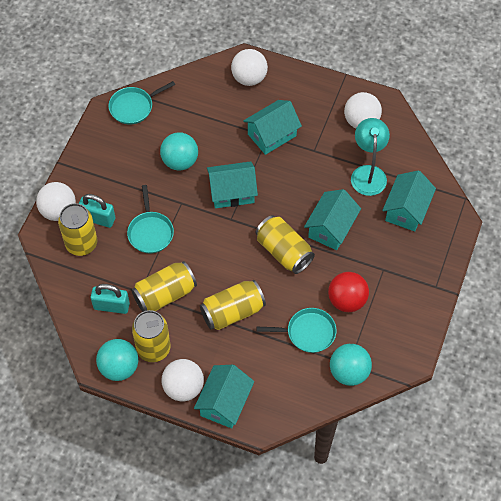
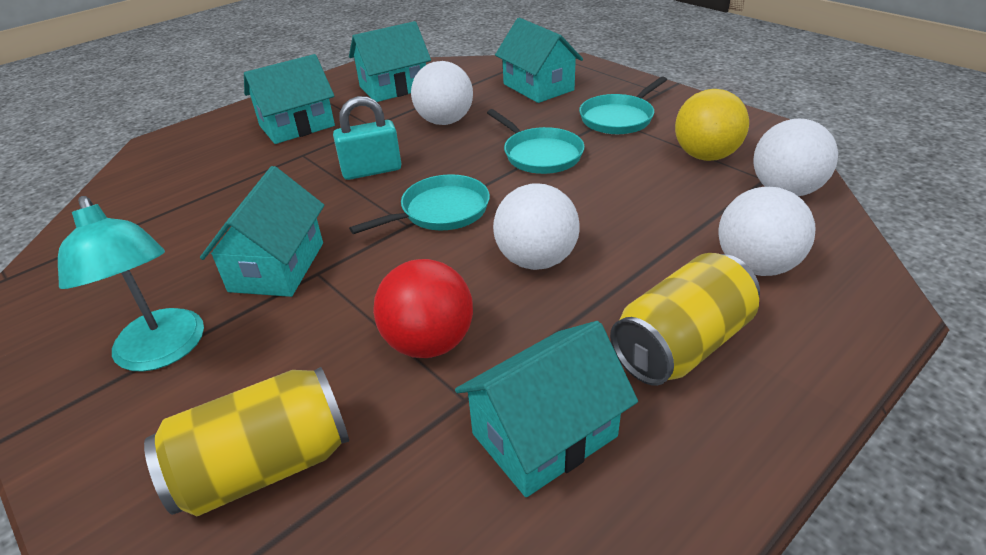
turquoise ball: 3 -> 0
turquoise padlock: 2 -> 1
yellow ball: 0 -> 1
yellow can: 5 -> 2

